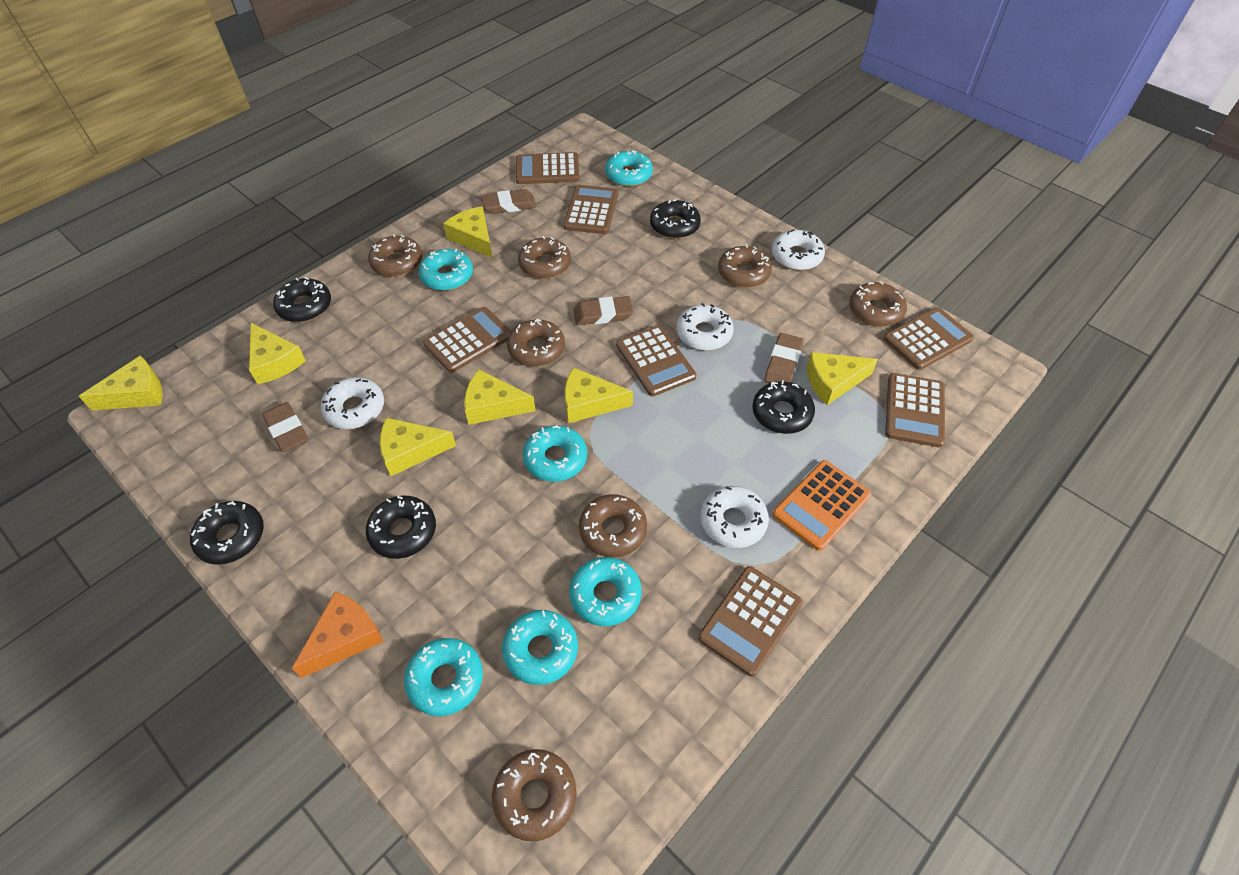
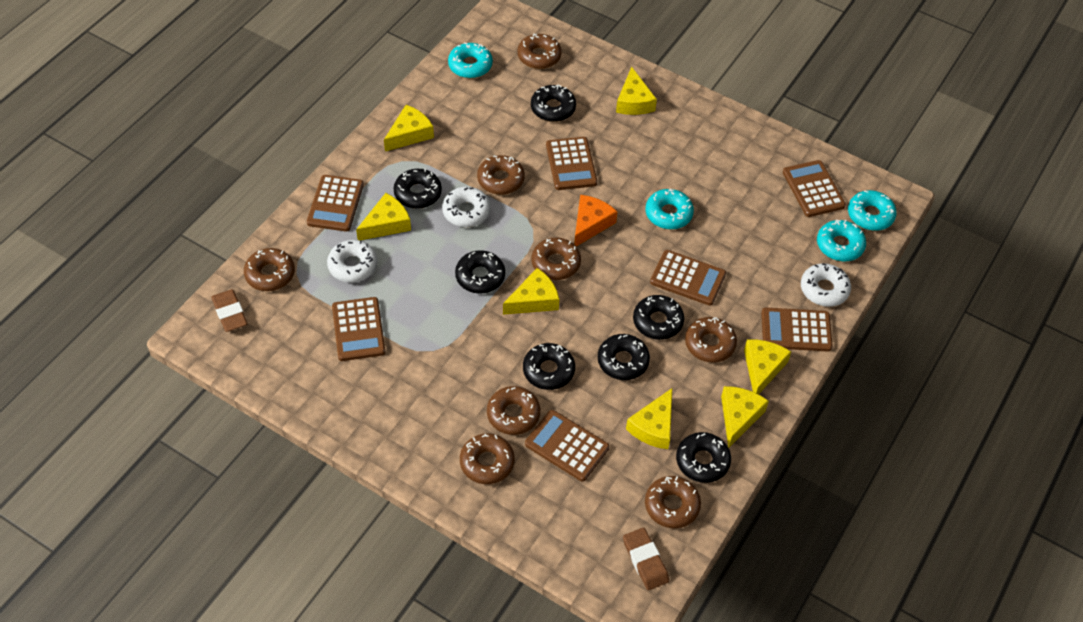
black donut: 5 -> 7
brown donut: 7 -> 8
brown eraser: 4 -> 2
orange calculator: 1 -> 0
turquoise donut: 6 -> 4
white donut: 4 -> 3

